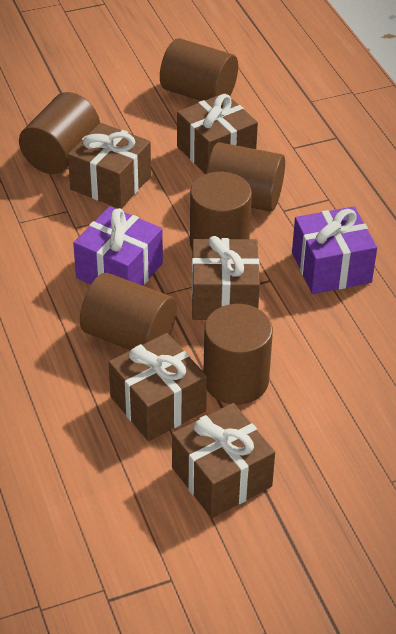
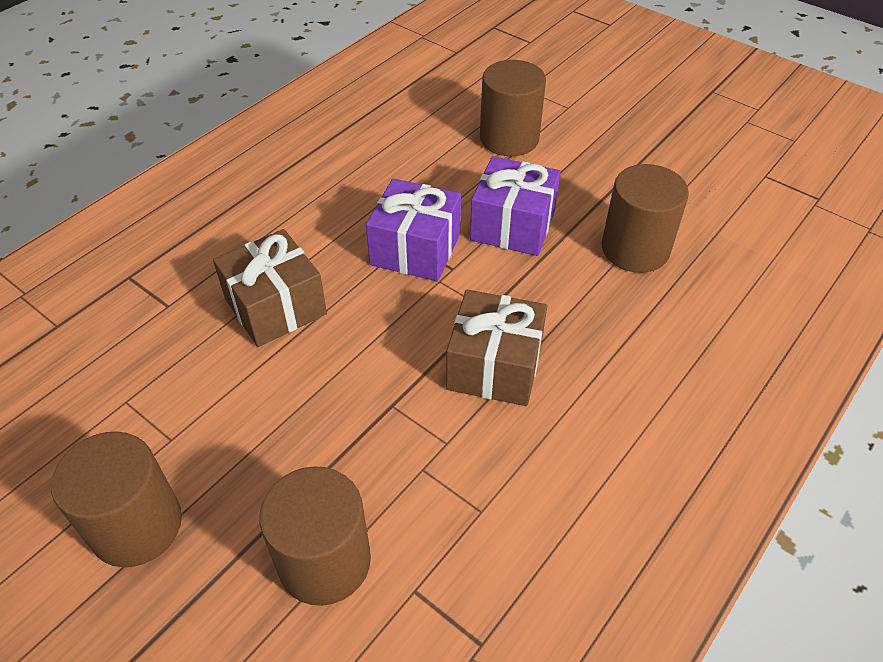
brown cylinder: 6 -> 4
brown gift: 5 -> 2

